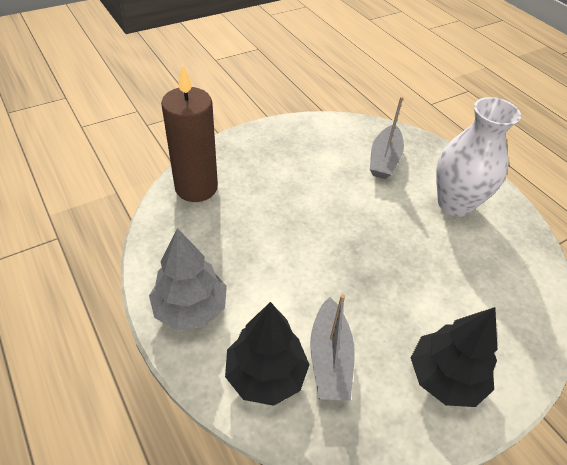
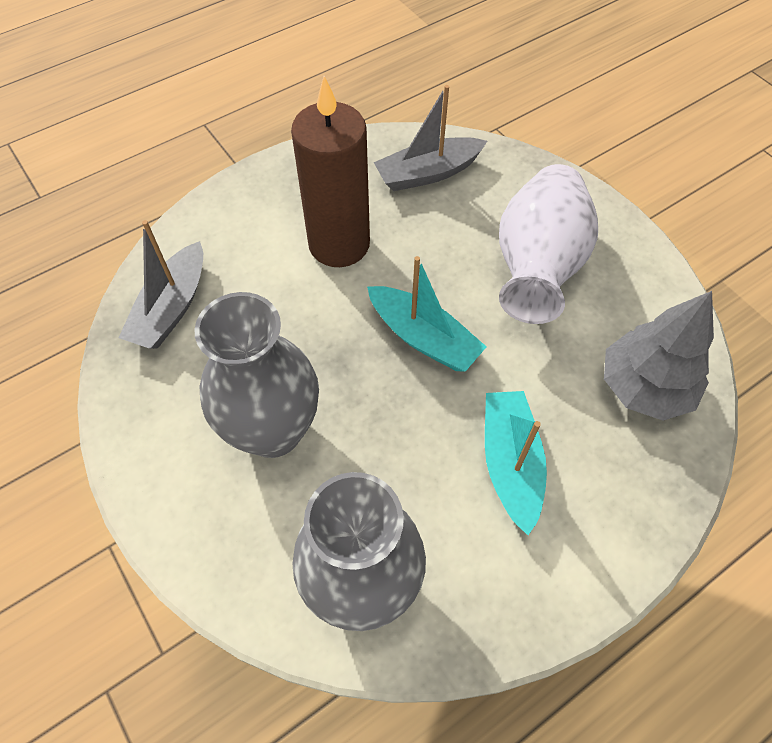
black tree: 2 -> 0
grey vase: 0 -> 2
turquoise boat: 0 -> 2

